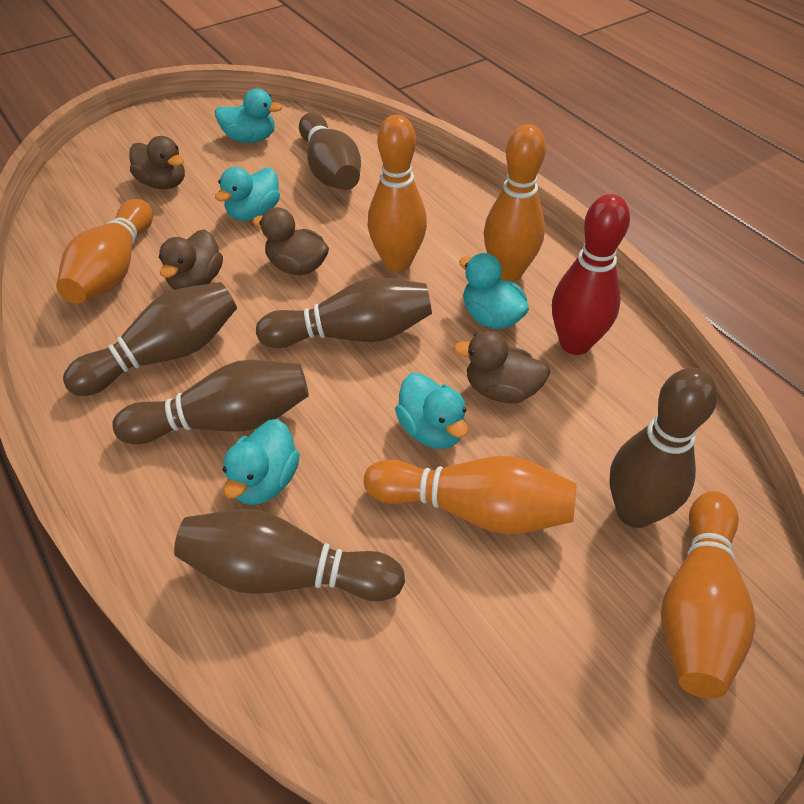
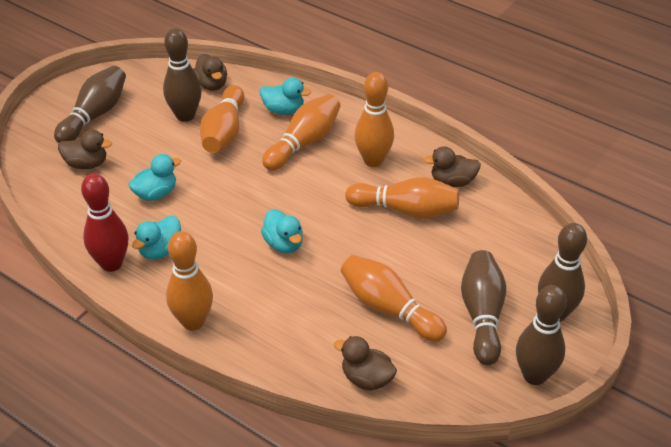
brown bowling pin: 6 -> 5
orange bowling pin: 5 -> 6
turquoise duck: 5 -> 4

